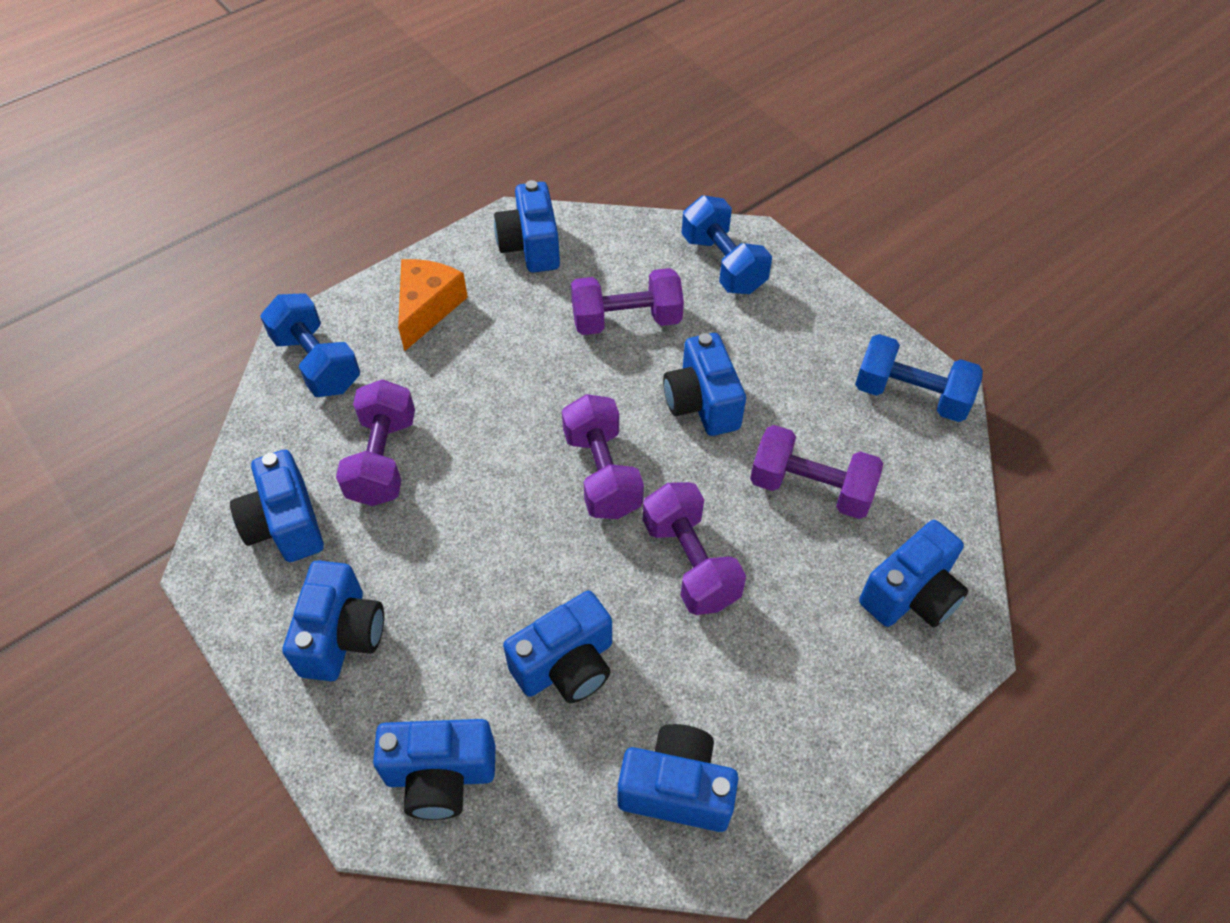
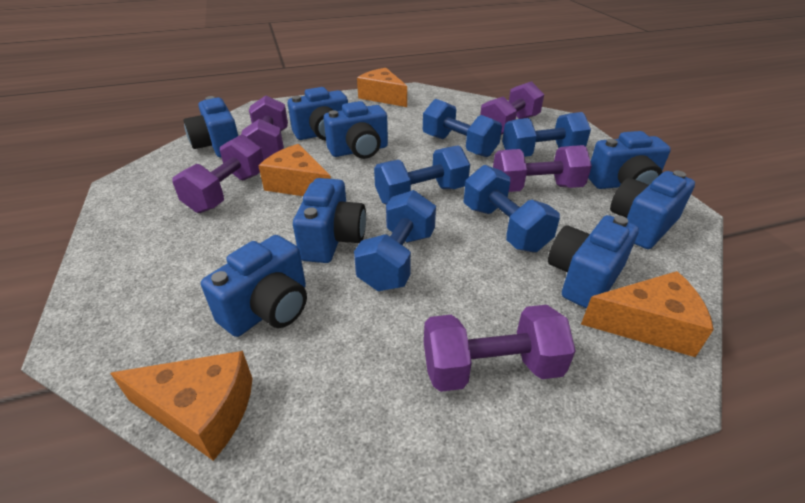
blue dumbbell: 3 -> 5
orange cheese: 1 -> 4

